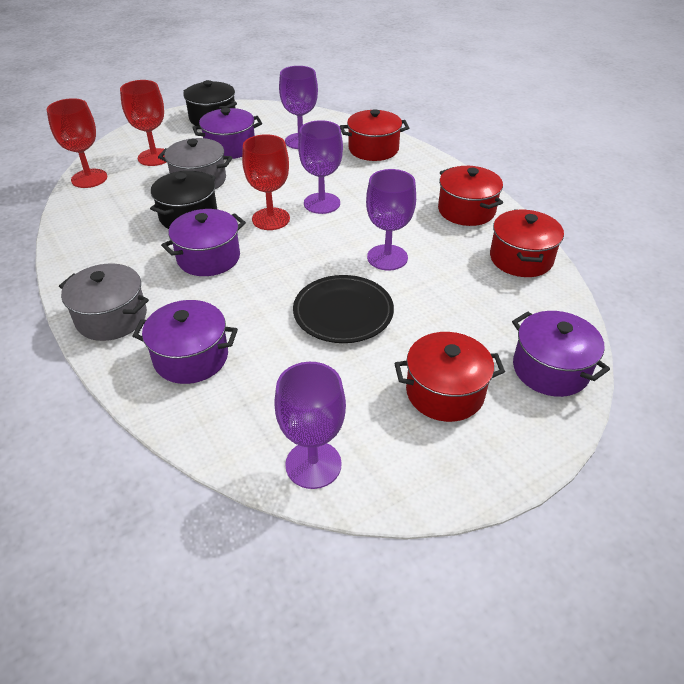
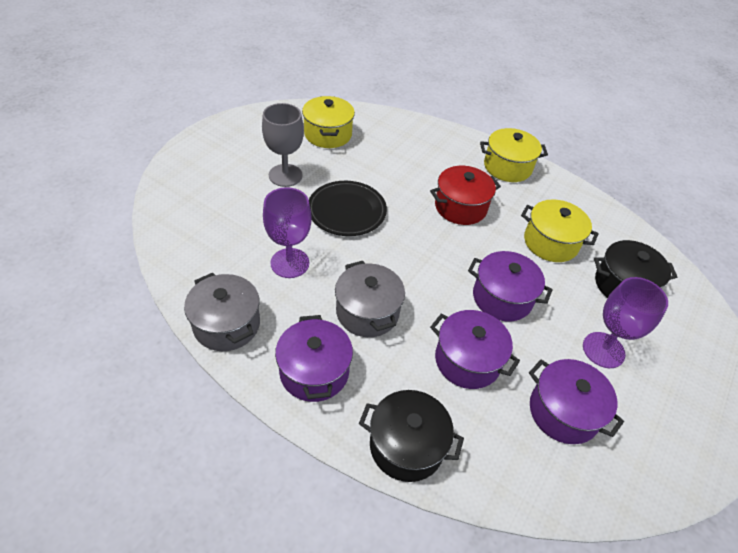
grey goblet: 0 -> 1
purple goblet: 4 -> 2
red goblet: 3 -> 0
red pot: 4 -> 1
yellow pot: 0 -> 3

